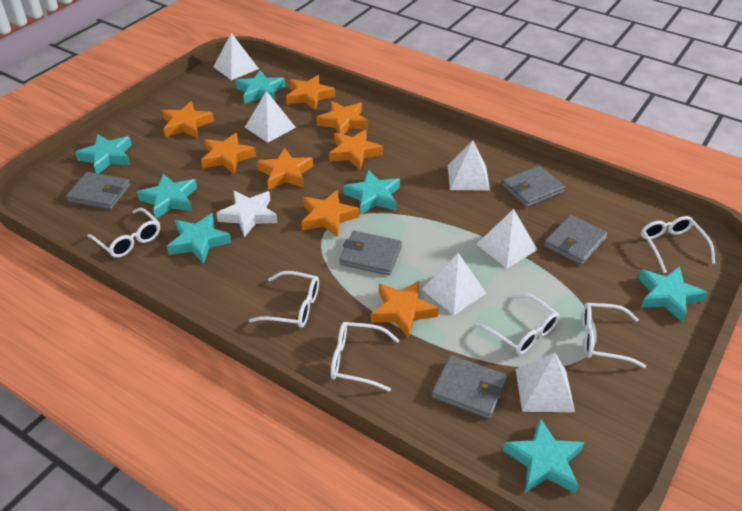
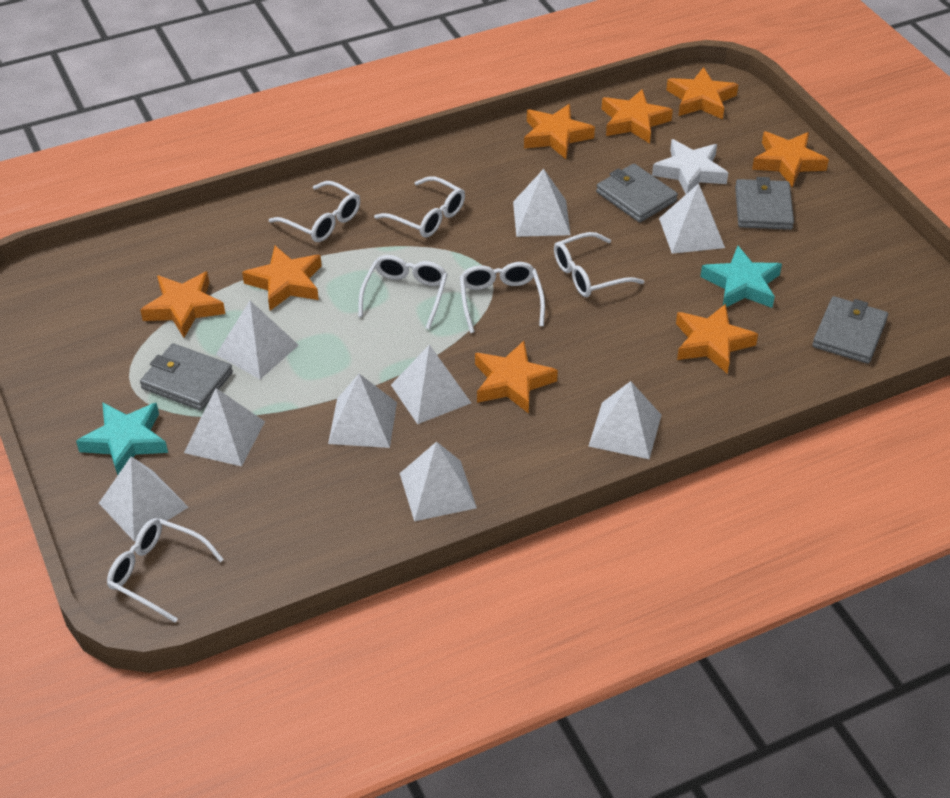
grey wallet: 5 -> 4
turquoise star: 7 -> 2
white pyramid: 6 -> 9

